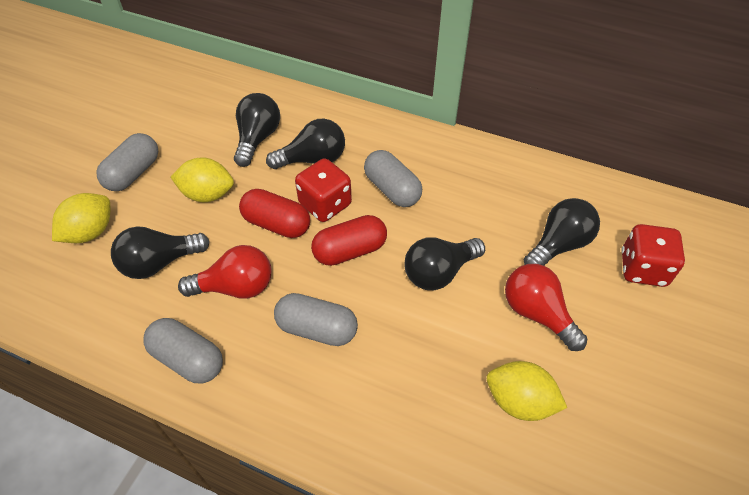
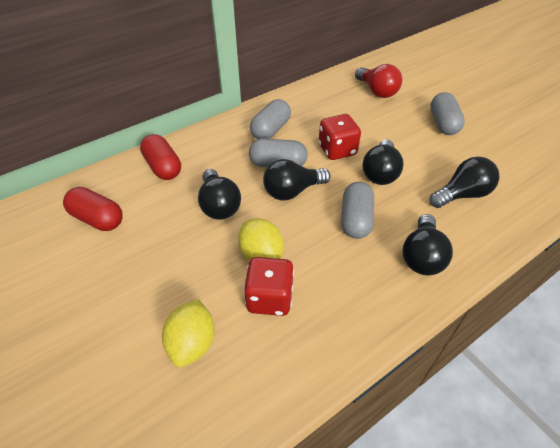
red light bulb: 2 -> 1
yellow lemon: 3 -> 2

